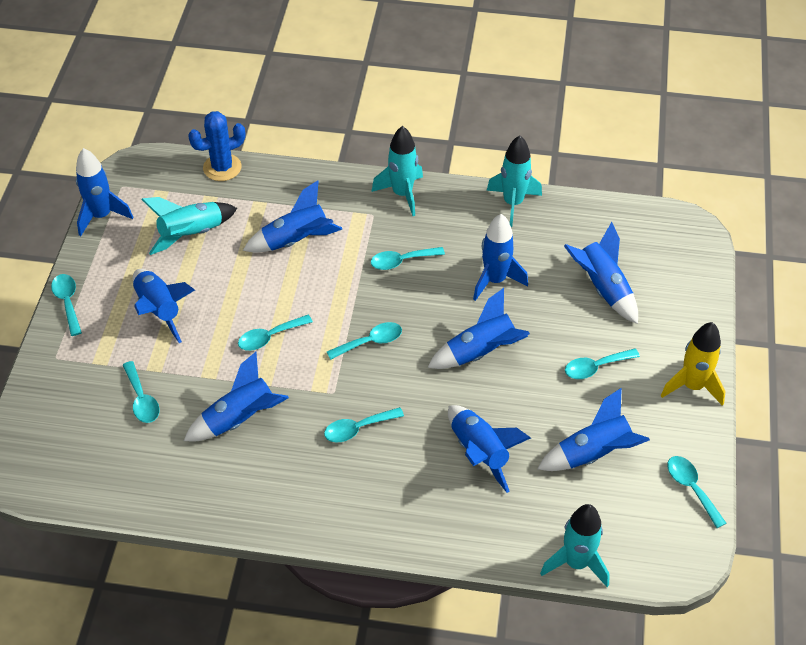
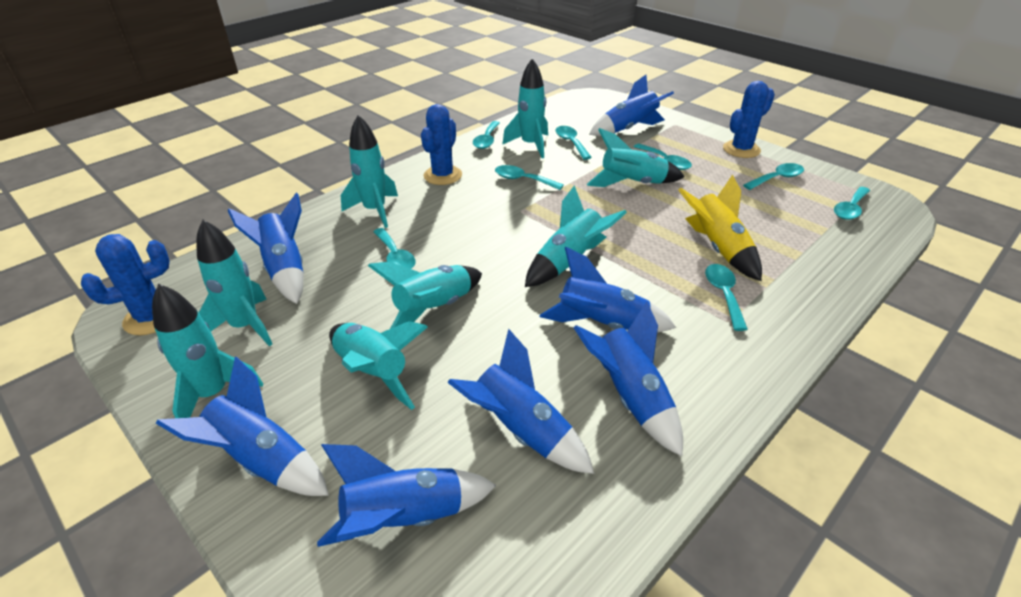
blue cactus: 1 -> 3
blue rocket: 9 -> 7
turquoise rocket: 4 -> 8

